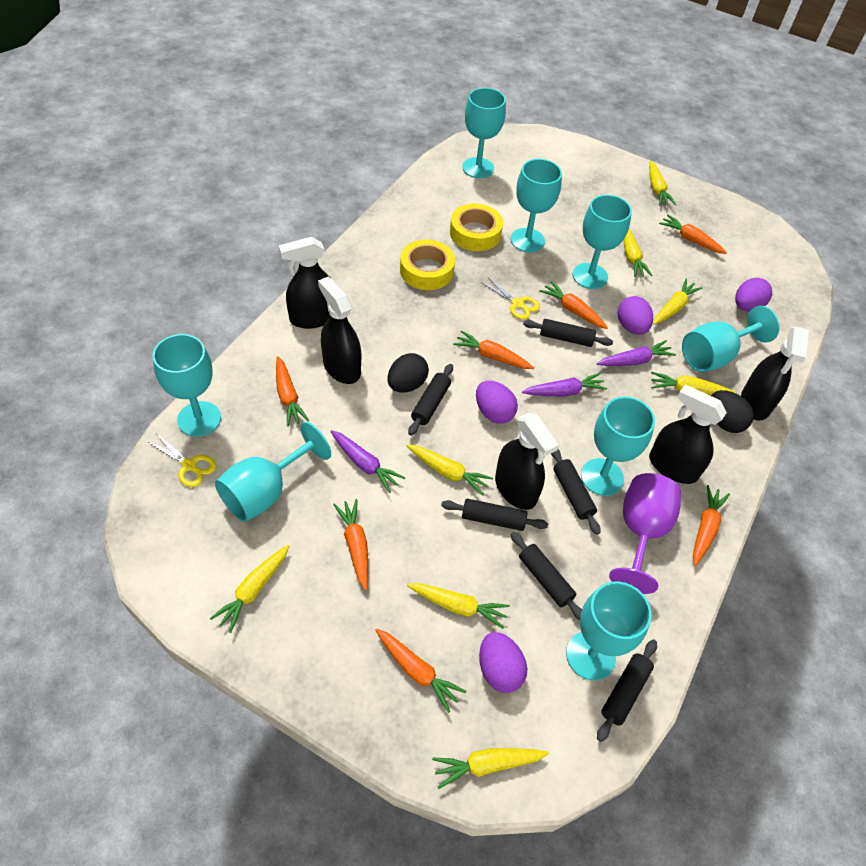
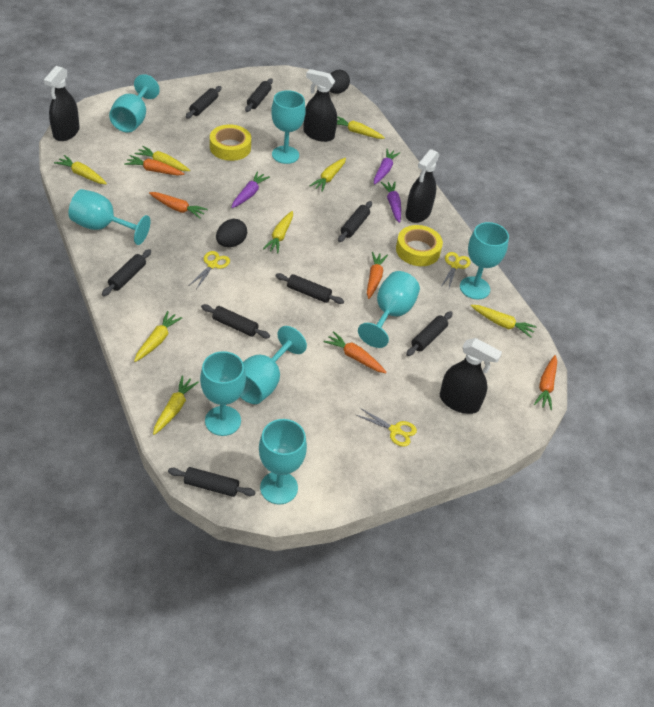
black rolling pin: 6 -> 8
black spray bottle: 5 -> 4
orange carrot: 7 -> 5
purple egg: 4 -> 0
purple goblet: 1 -> 0
yellow scissors: 2 -> 3

